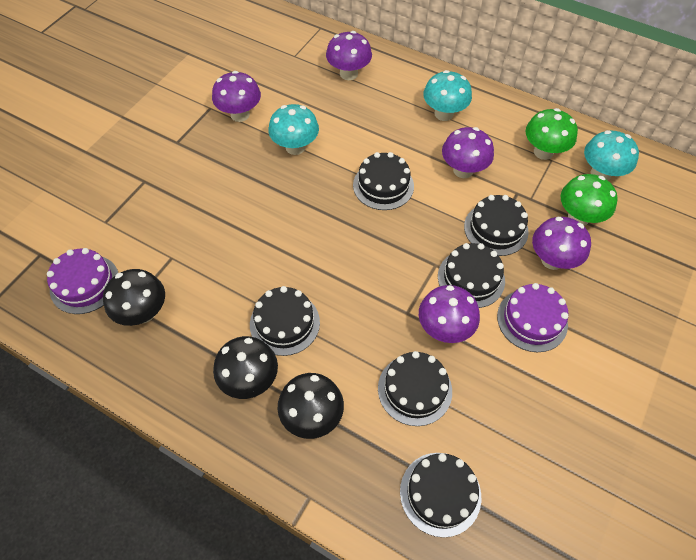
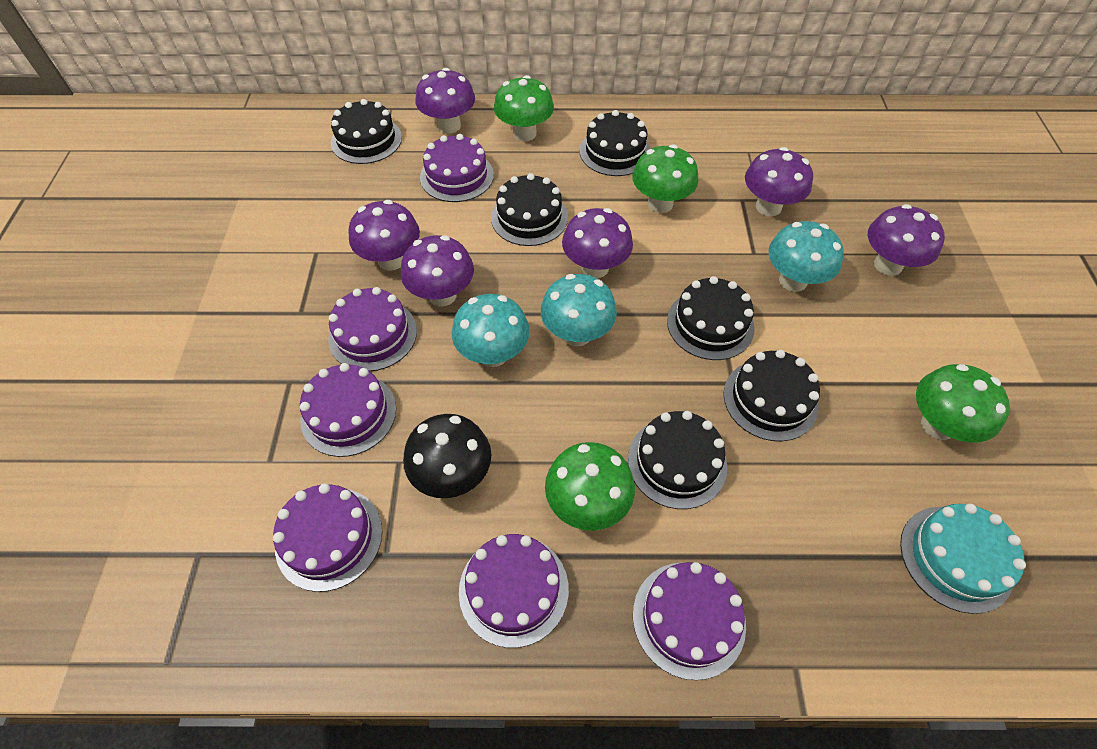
black mushroom: 3 -> 1
green mushroom: 2 -> 4
purple cake: 2 -> 6
purple mushroom: 5 -> 6
turquoise cake: 0 -> 1

